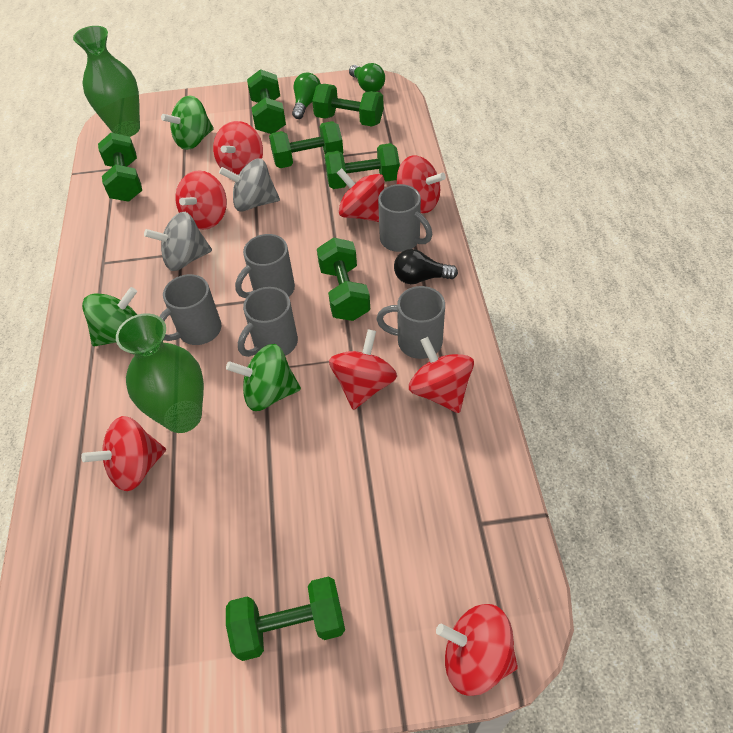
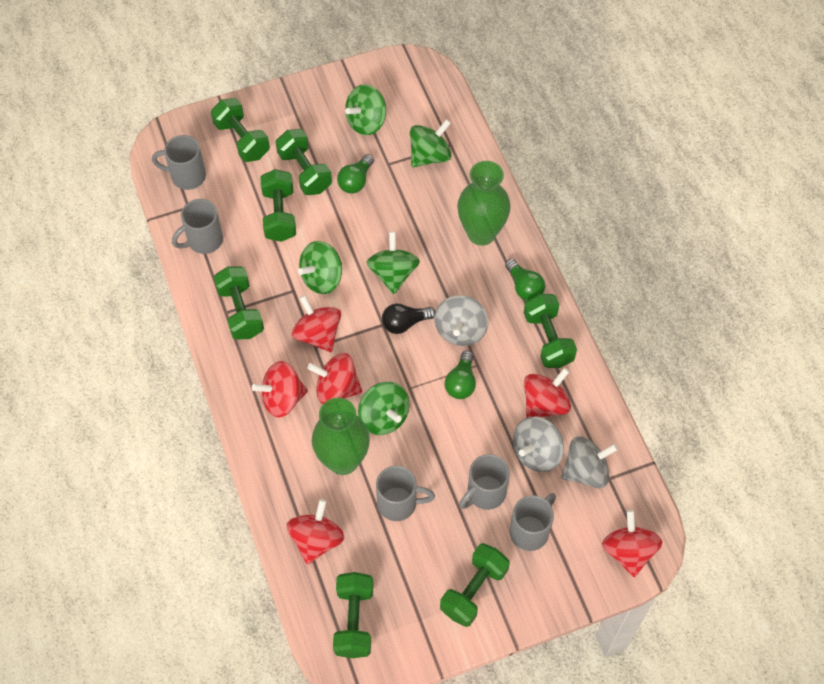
green light bulb: 2 -> 3
green spinning top: 3 -> 5
grey spinning top: 2 -> 3
red spinning top: 8 -> 6

